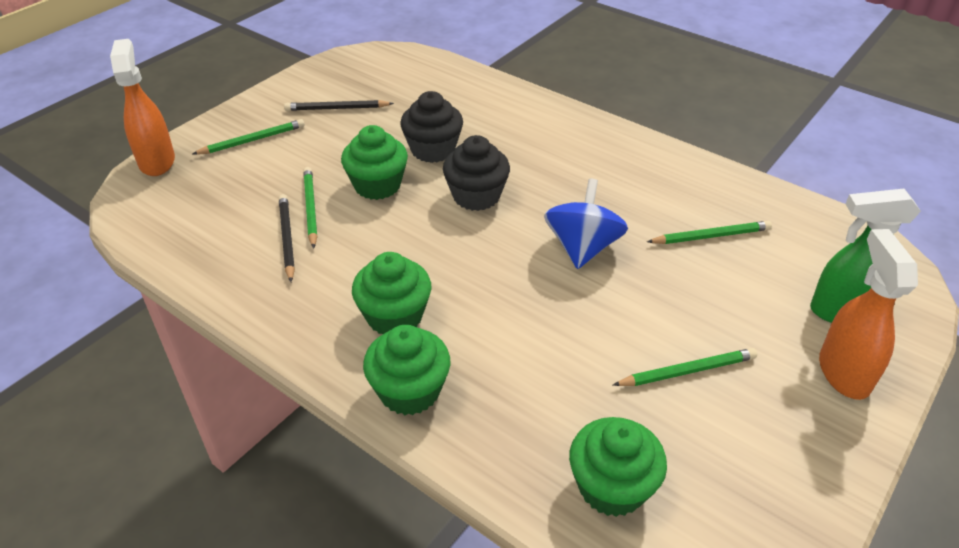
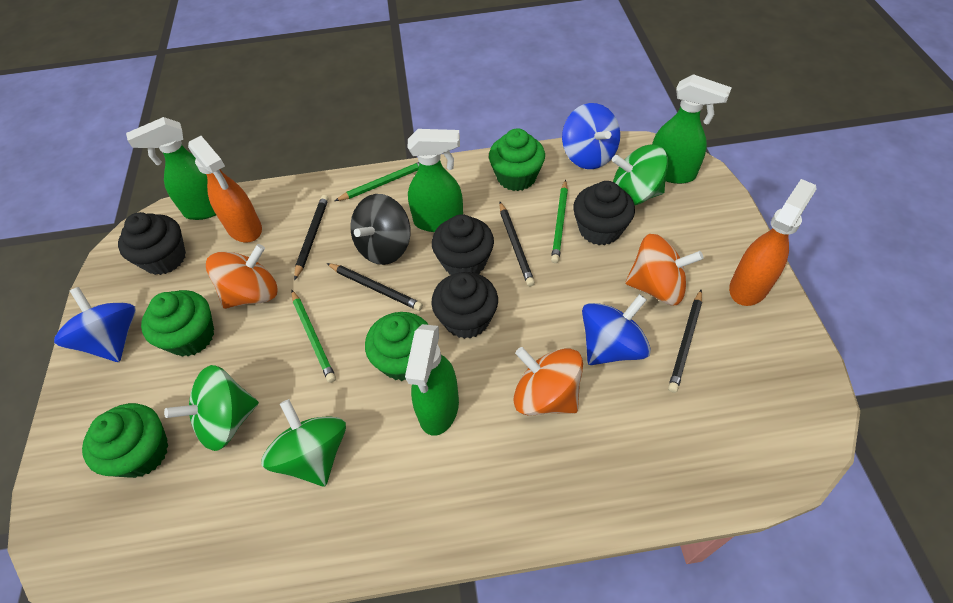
black cupcake: 2 -> 4
black pencil: 2 -> 4
black spinning top: 0 -> 1
blue spinning top: 1 -> 3
green pencil: 4 -> 3
green spinning top: 0 -> 3
green spray bottle: 1 -> 4
orange spinning top: 0 -> 3

